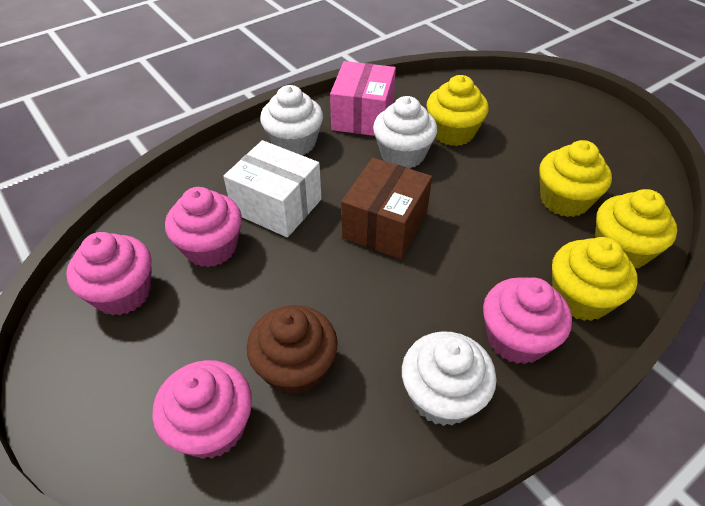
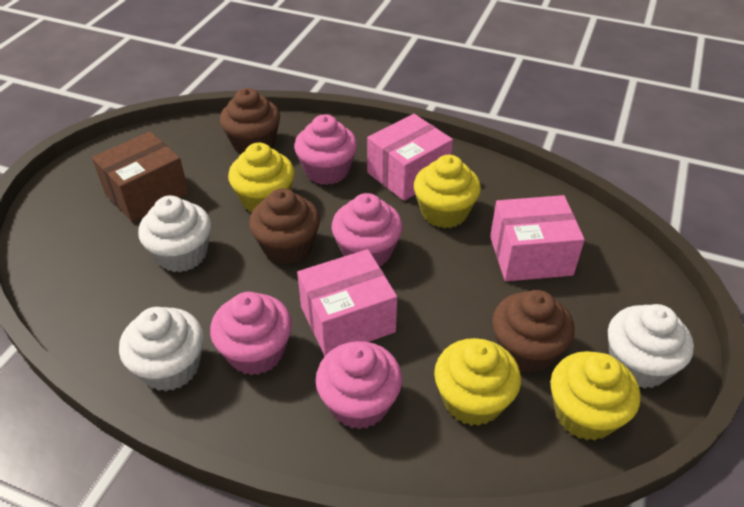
brown cupcake: 1 -> 3
pink box: 1 -> 3
white box: 1 -> 0

